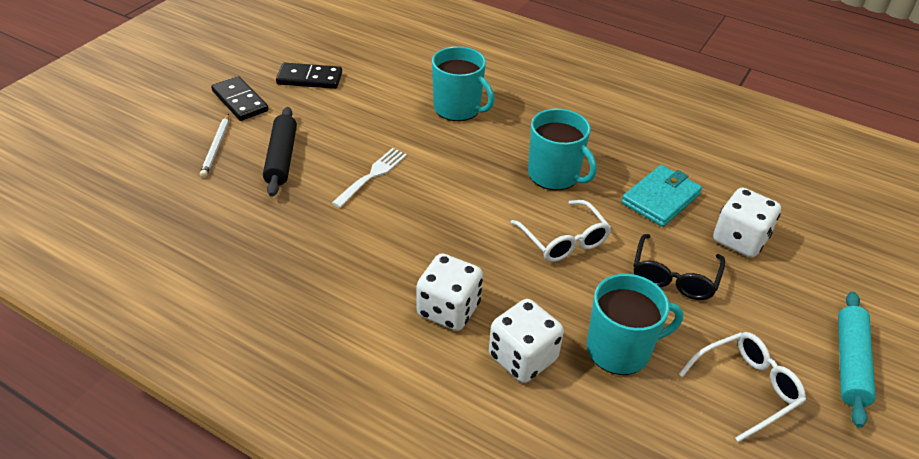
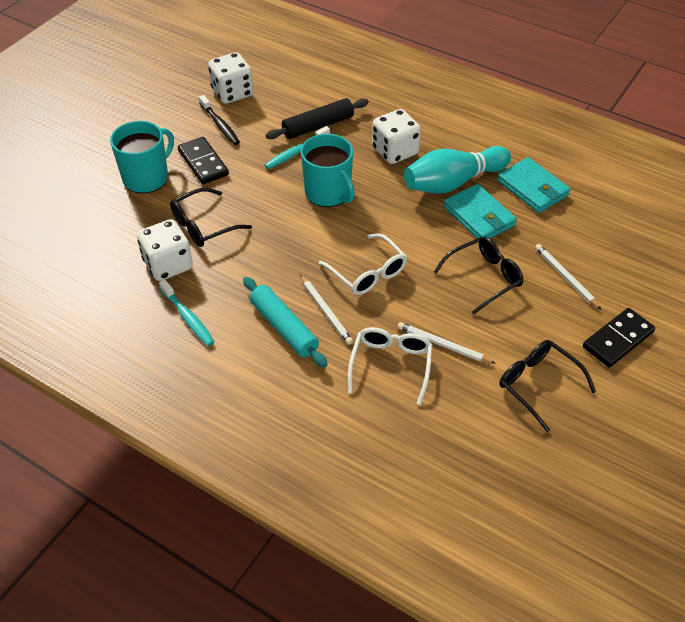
black glasses: 1 -> 3
black toothbrush: 0 -> 1
turquoise bowling pin: 0 -> 1
turquoise mug: 3 -> 2
turquoise toothbrush: 0 -> 2
turquoise wallet: 1 -> 2
white fork: 1 -> 0
white pencil: 1 -> 3

